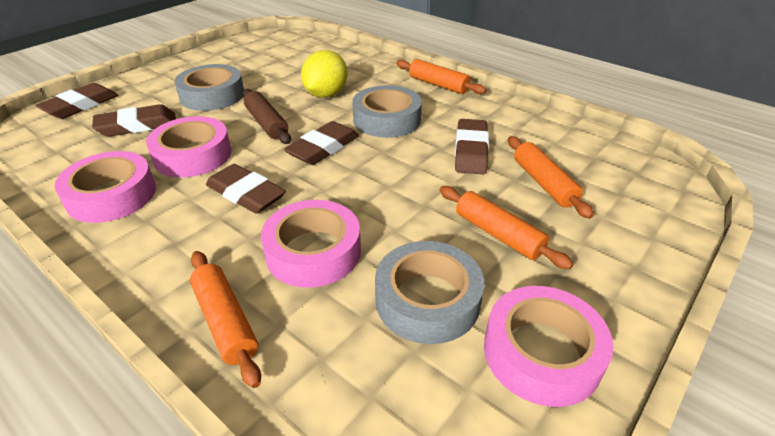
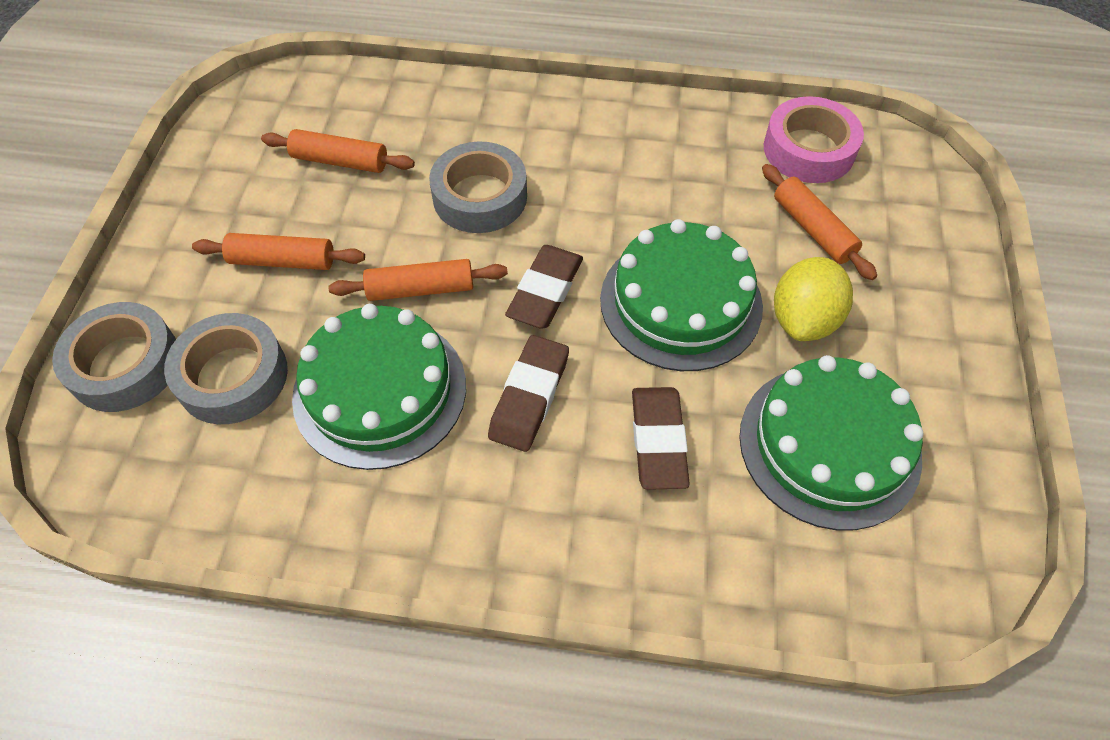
brown eraser: 5 -> 3
brown rolling pin: 1 -> 0
green cake: 0 -> 3
pink tape: 4 -> 1

